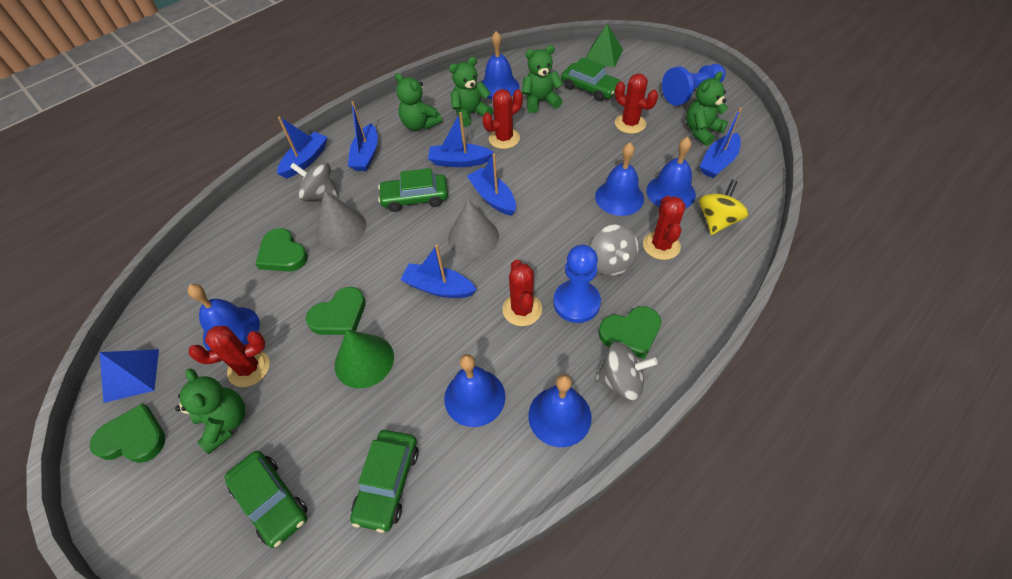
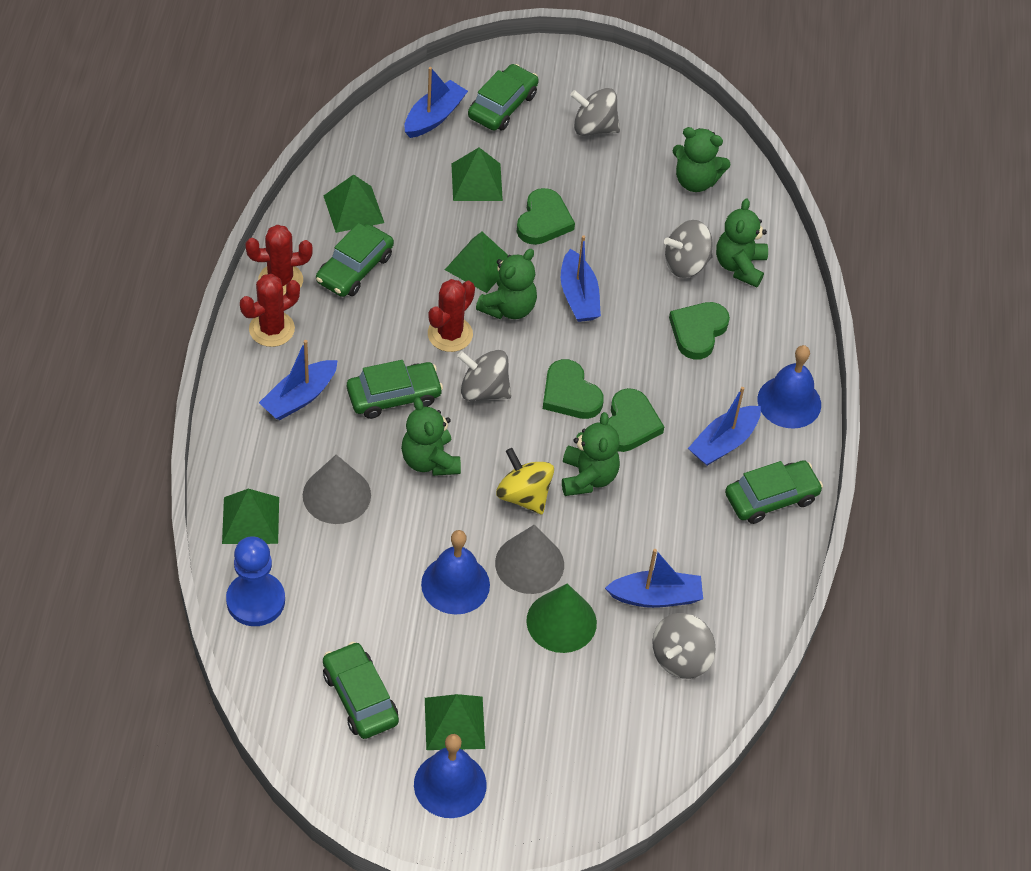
blue bell: 6 -> 3
blue boat: 6 -> 5
blue pawn: 2 -> 1
blue pyramid: 1 -> 0
green car: 4 -> 5
green pyramid: 1 -> 5
grey spinning top: 3 -> 4
red cactus: 5 -> 3

